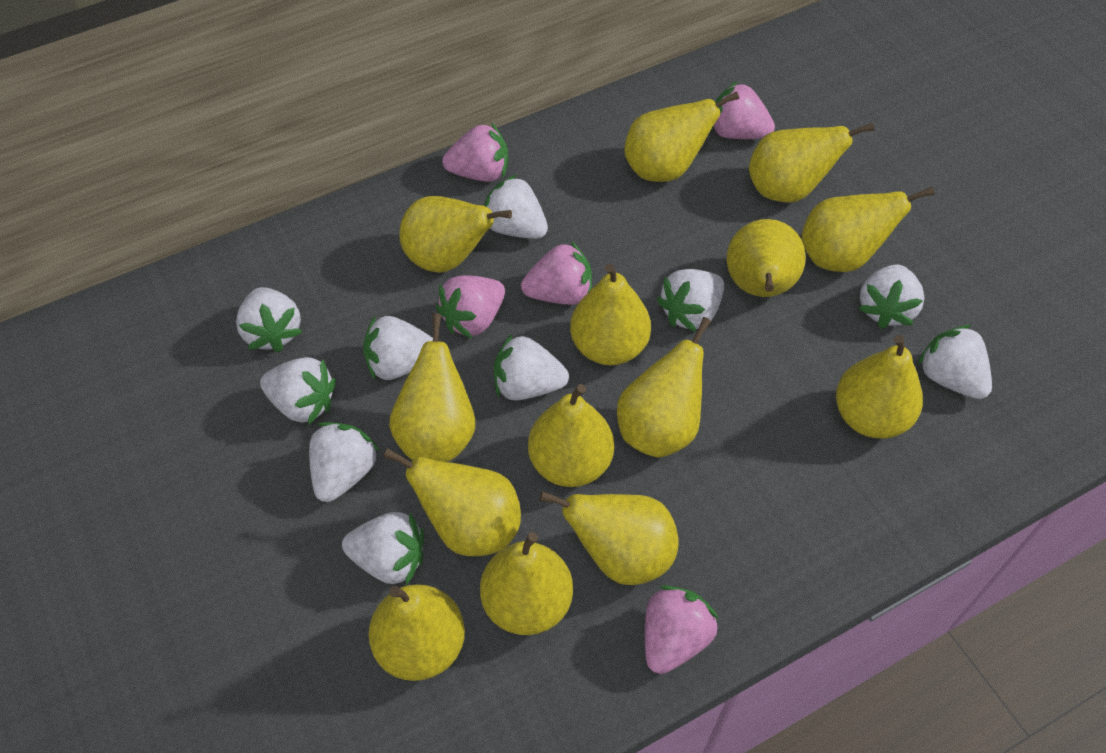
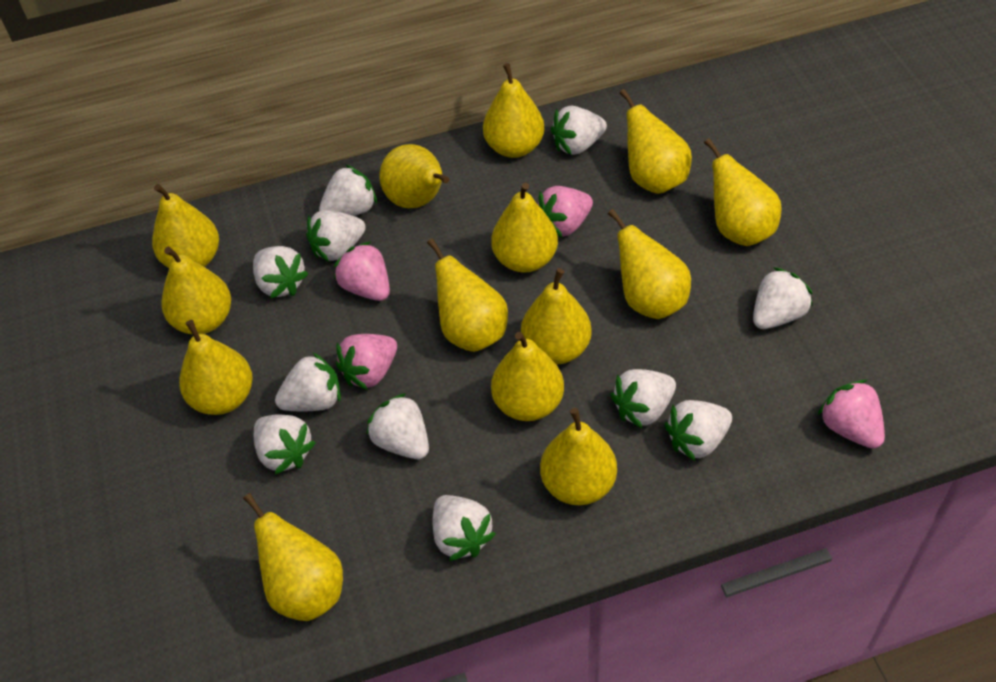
pink strawberry: 5 -> 4
white strawberry: 10 -> 11

